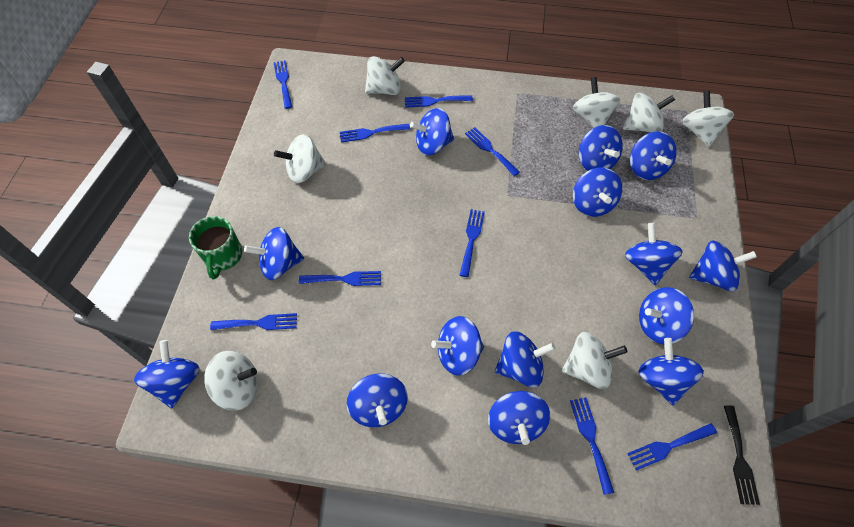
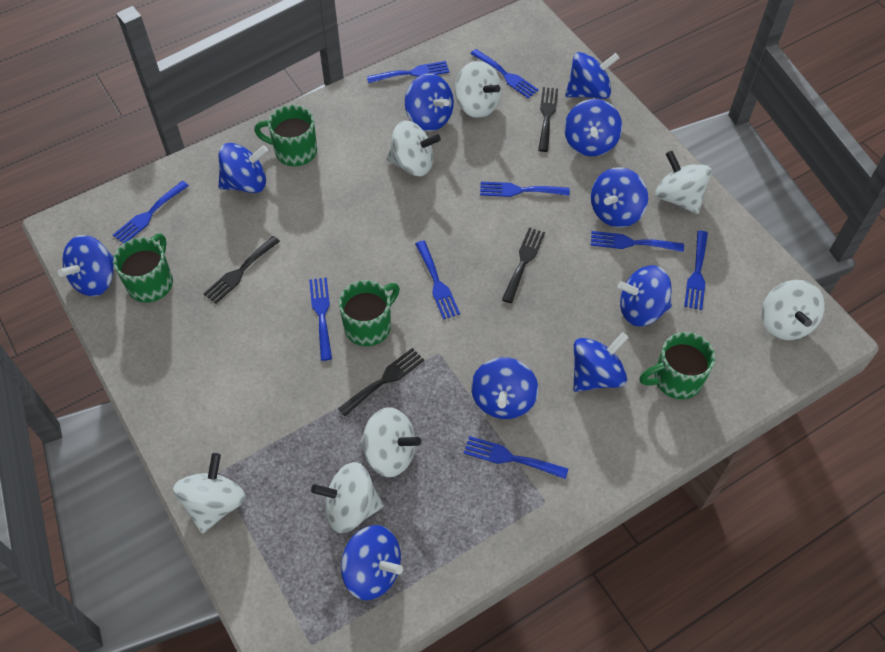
black fork: 1 -> 4
blue spinning top: 14 -> 10
green mug: 1 -> 4

